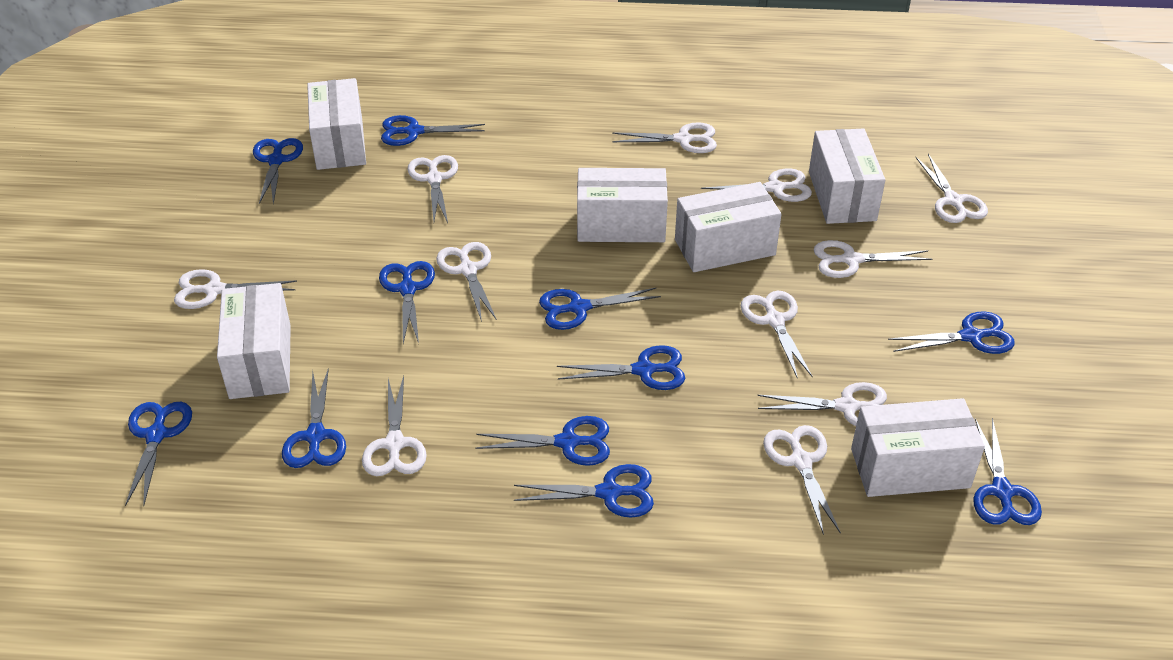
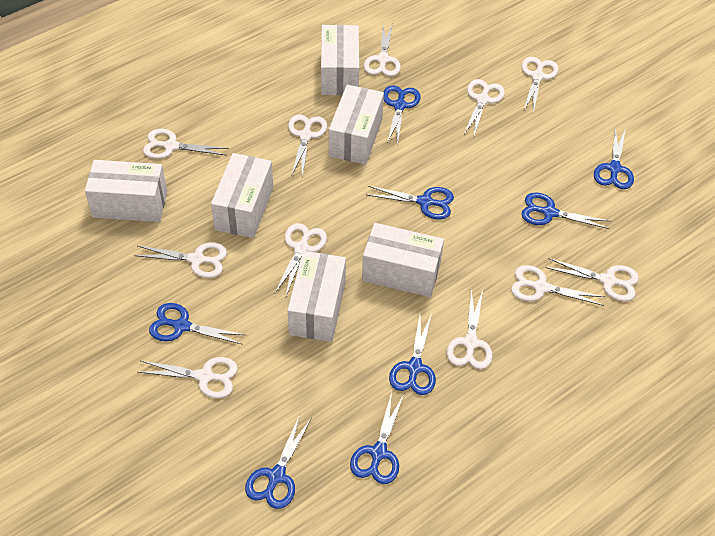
blue scissors: 11 -> 8

